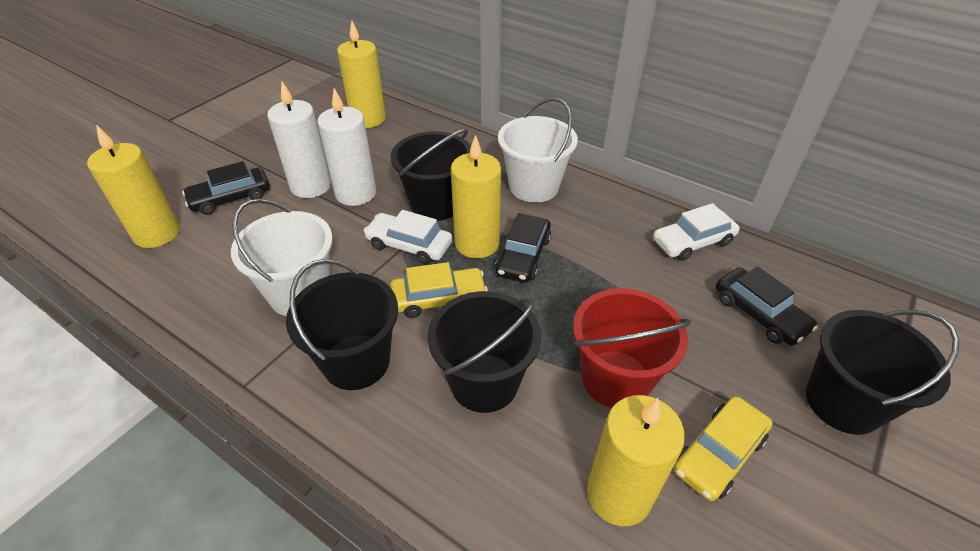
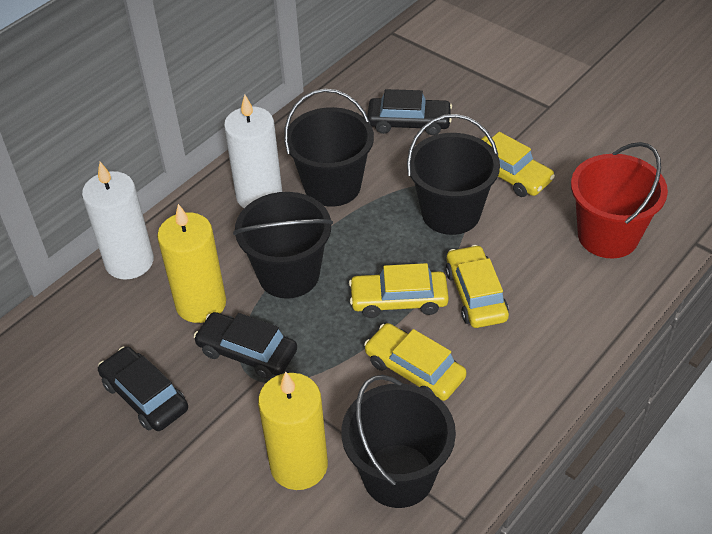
white bucket: 2 -> 0
white car: 2 -> 0
yellow candle: 4 -> 2
yellow car: 2 -> 4

